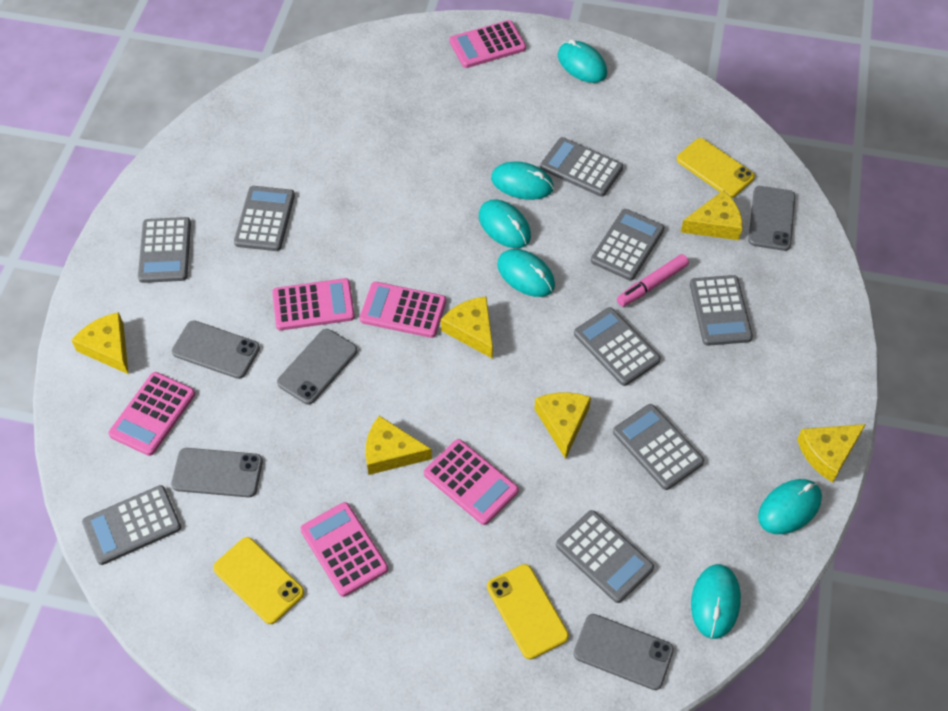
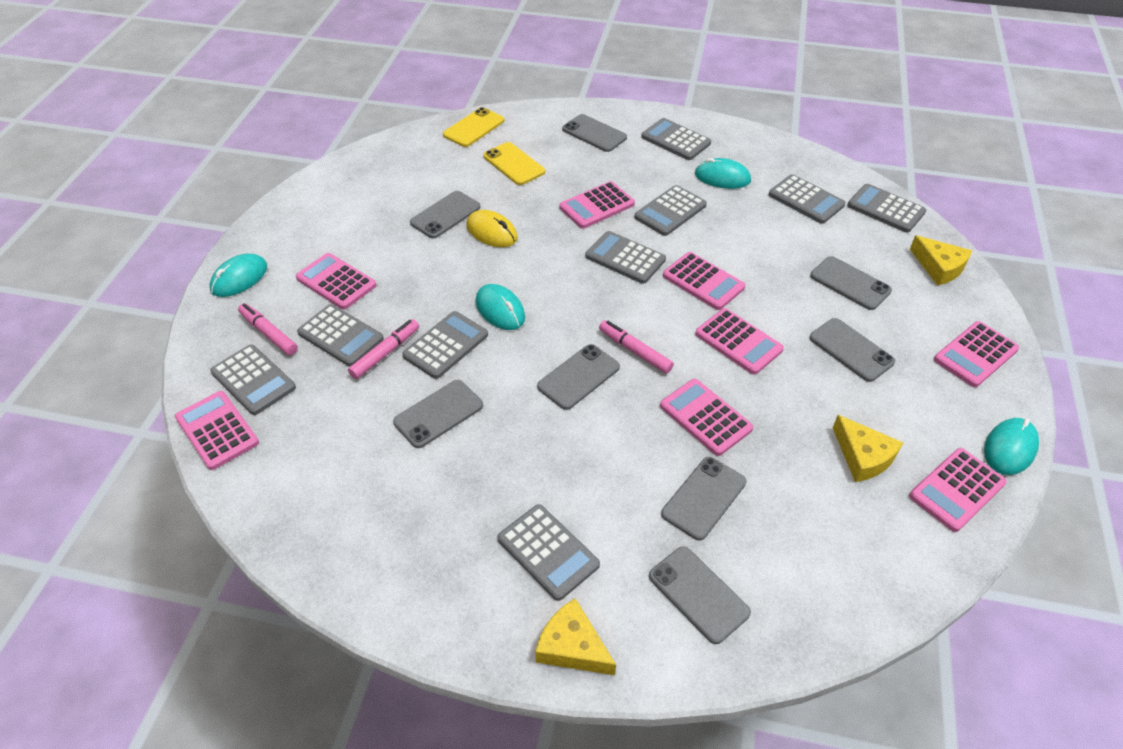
grey phone: 5 -> 8
pink calculator: 6 -> 8
pink marker: 1 -> 3
turquoise mouse: 6 -> 4
yellow cheese: 6 -> 3
yellow mouse: 0 -> 1
yellow phone: 3 -> 2

